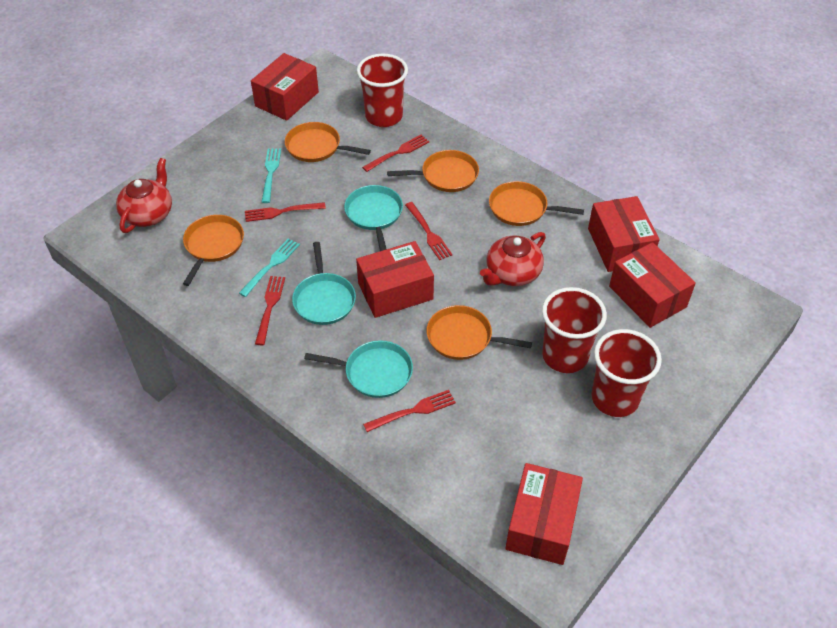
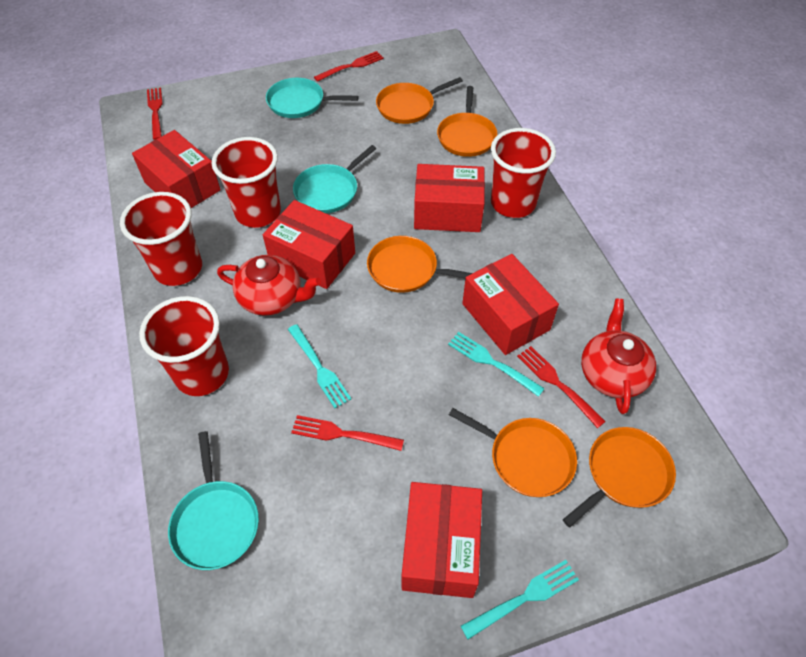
red cup: 3 -> 4
red fork: 5 -> 4
turquoise fork: 2 -> 3

